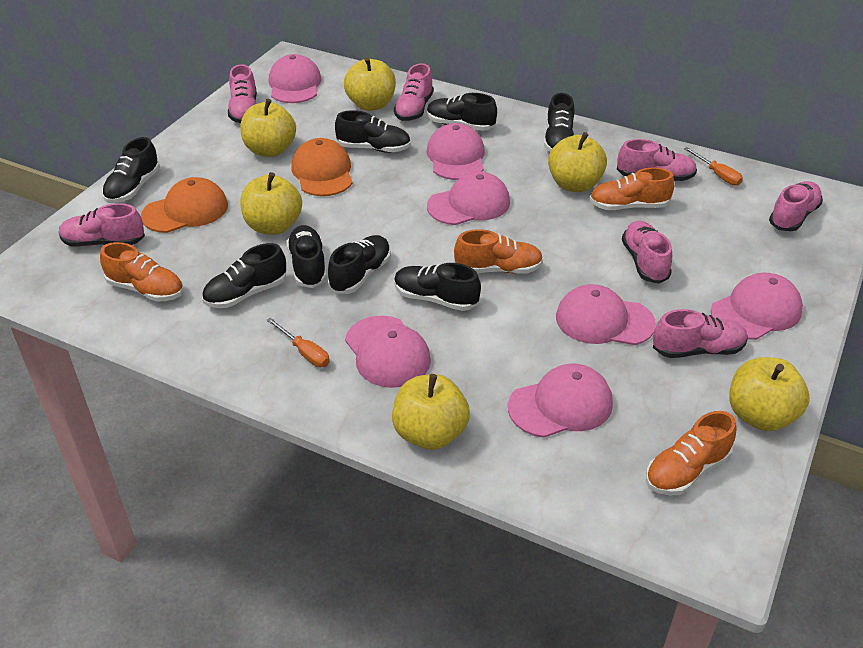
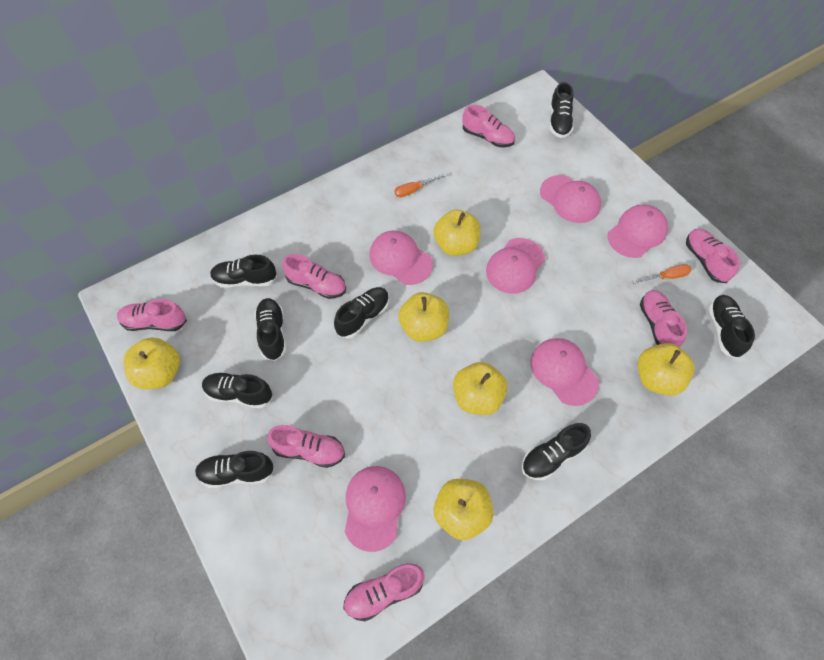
orange cap: 2 -> 0
orange shoe: 4 -> 0
pink cap: 7 -> 6

